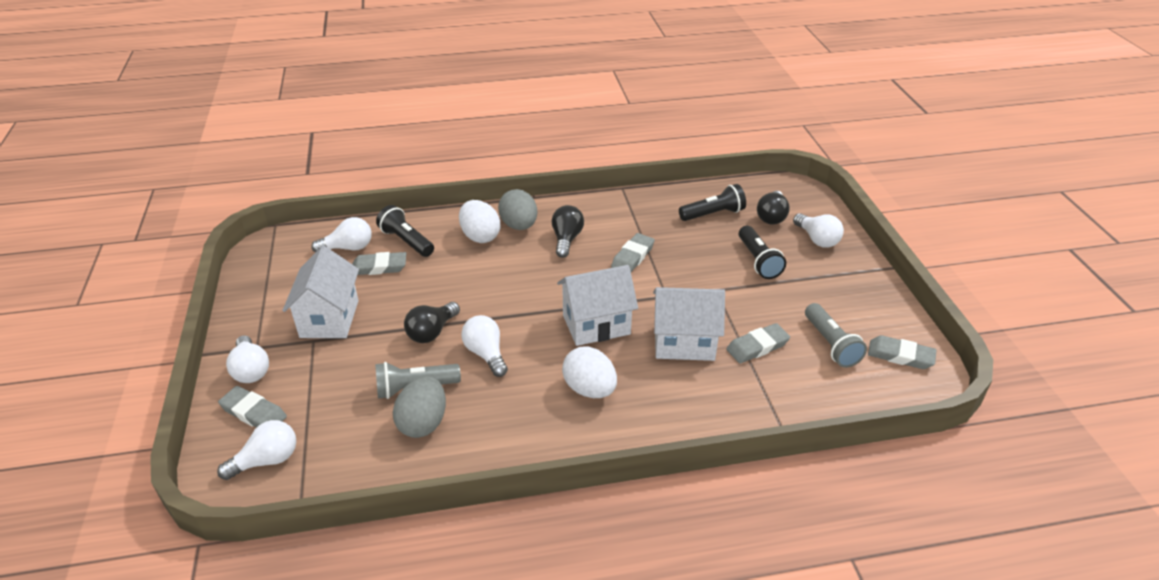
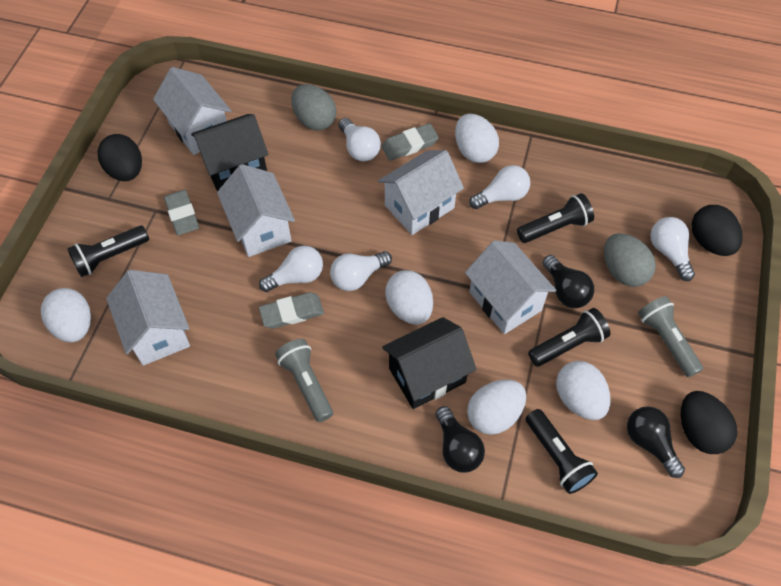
black egg: 0 -> 3
black flashlight: 3 -> 4
black house: 0 -> 2
grey eraser: 5 -> 3
white egg: 2 -> 5
white house: 3 -> 5

